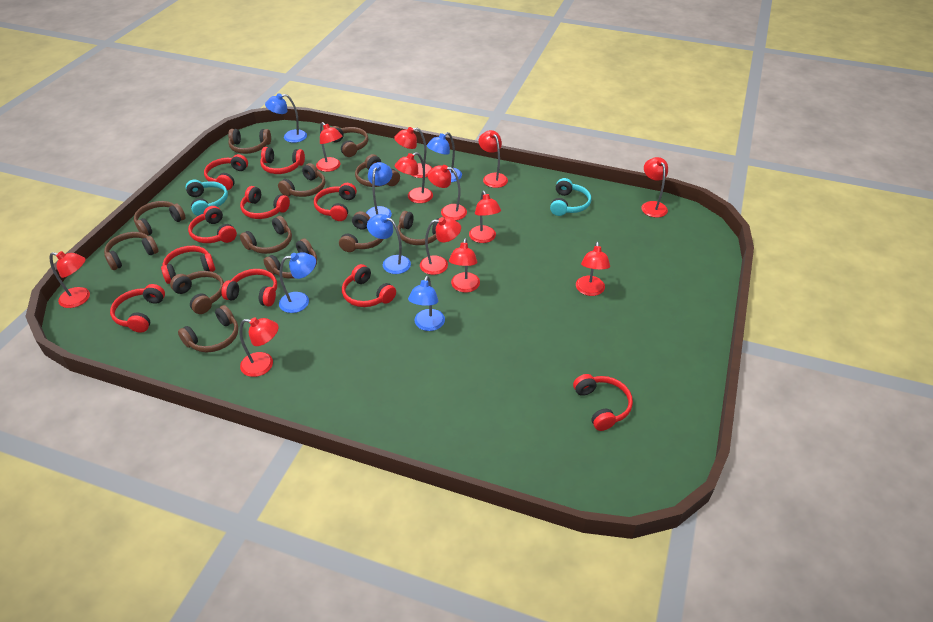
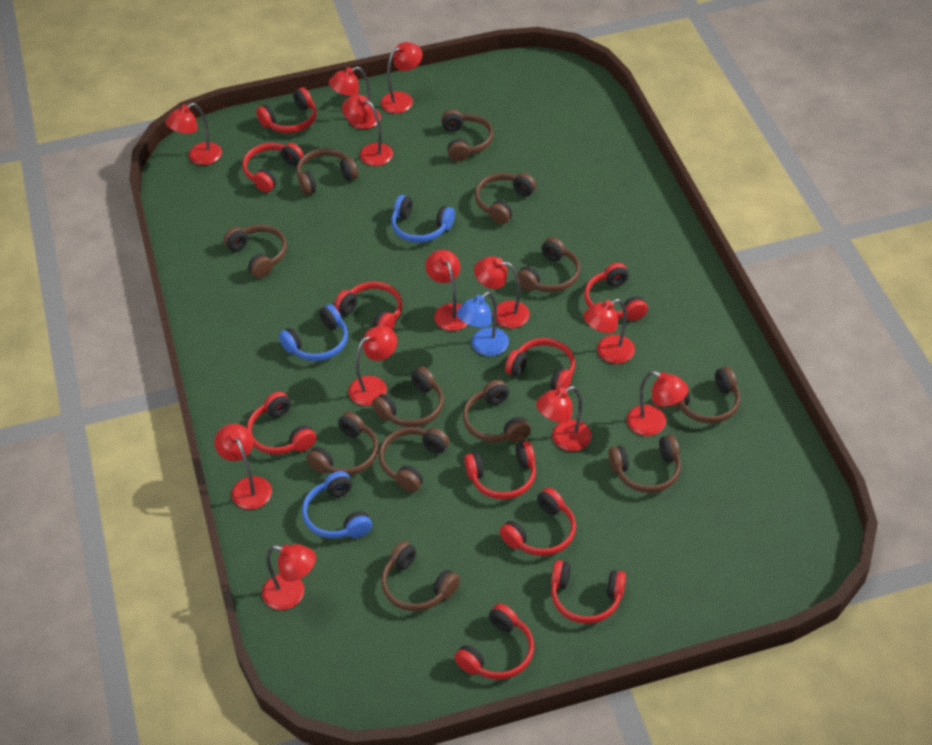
blue headphones: 0 -> 3
blue lamp: 6 -> 1
turquoise headphones: 2 -> 0

